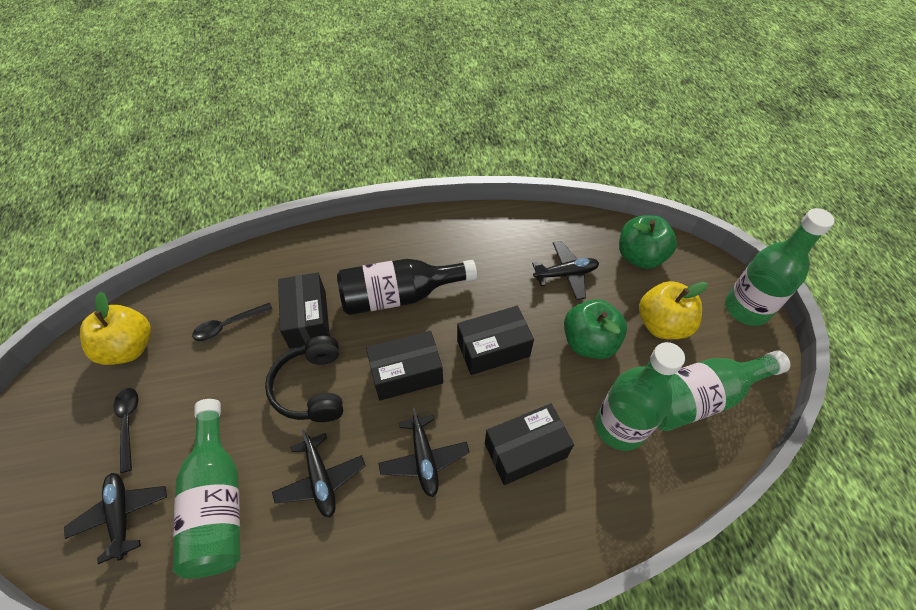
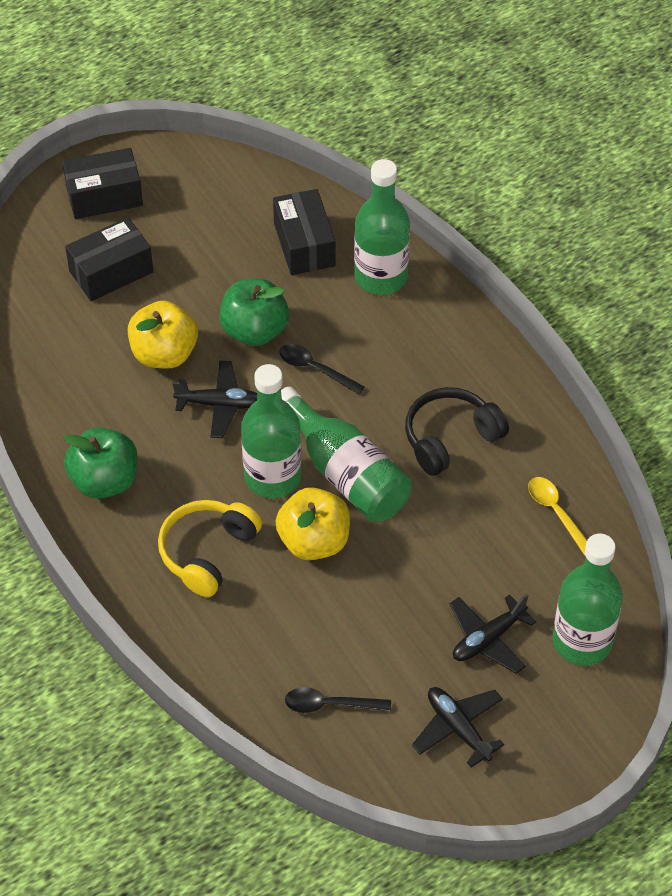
black bottle: 1 -> 0
black box: 4 -> 3
black plane: 4 -> 3
yellow headphones: 0 -> 1
yellow spoon: 0 -> 1

